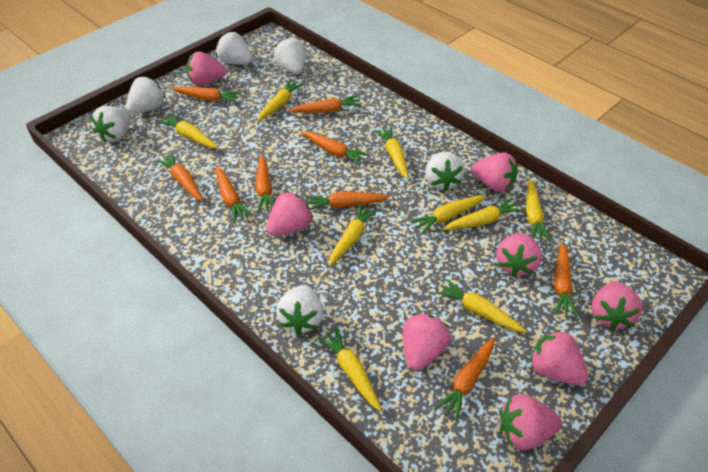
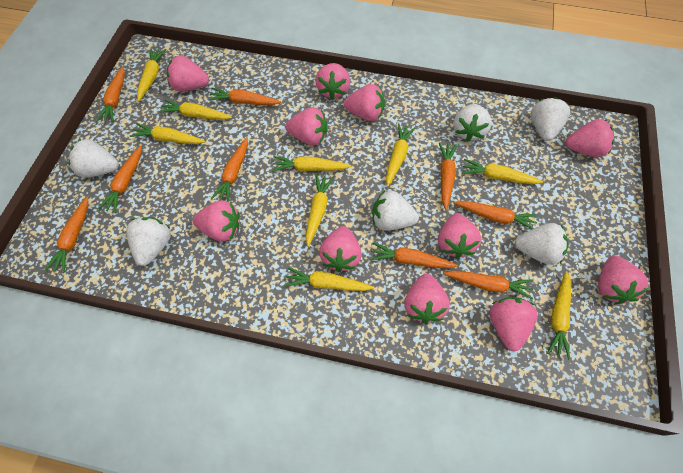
pink strawberry: 8 -> 11

